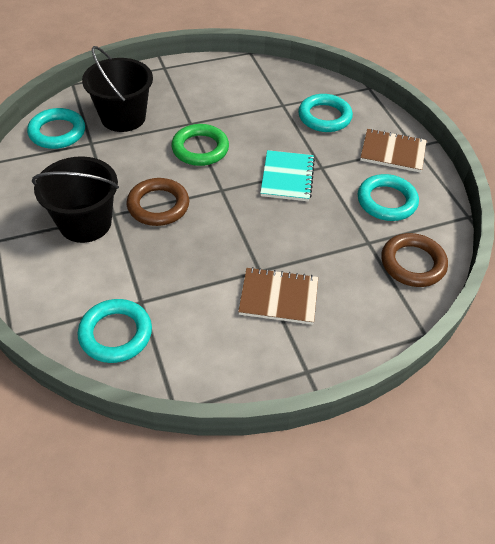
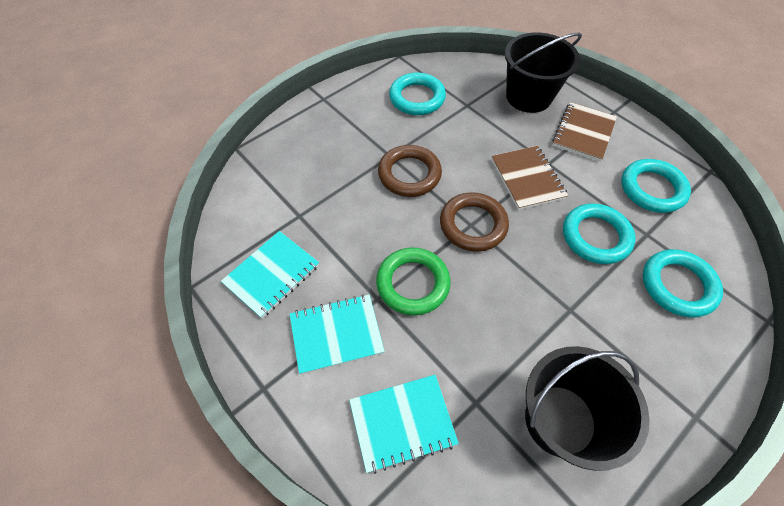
turquoise notebook: 1 -> 3

